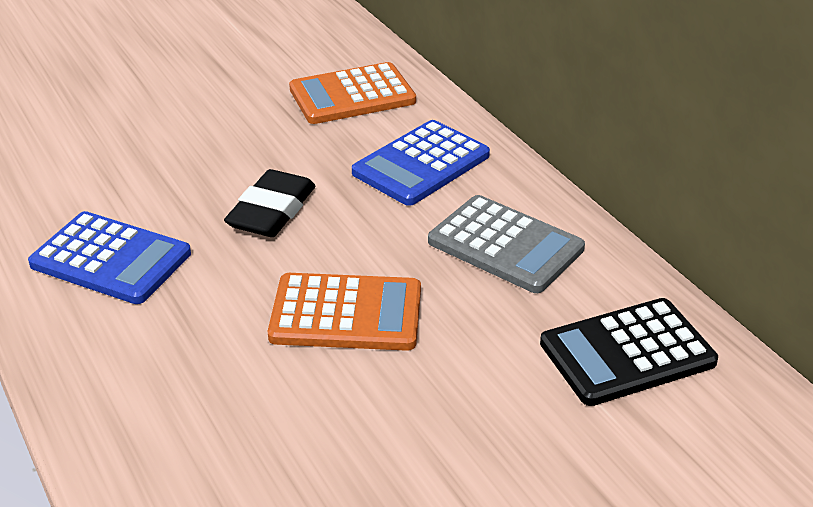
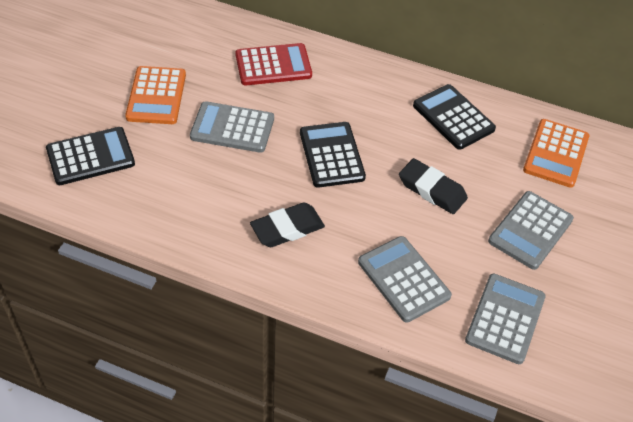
black calculator: 1 -> 3
black eraser: 1 -> 2
blue calculator: 2 -> 0
grey calculator: 1 -> 4
red calculator: 0 -> 1

